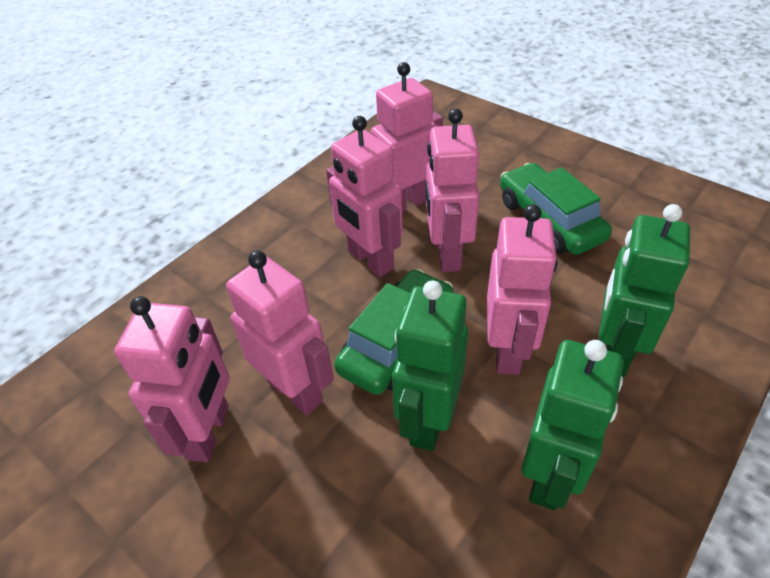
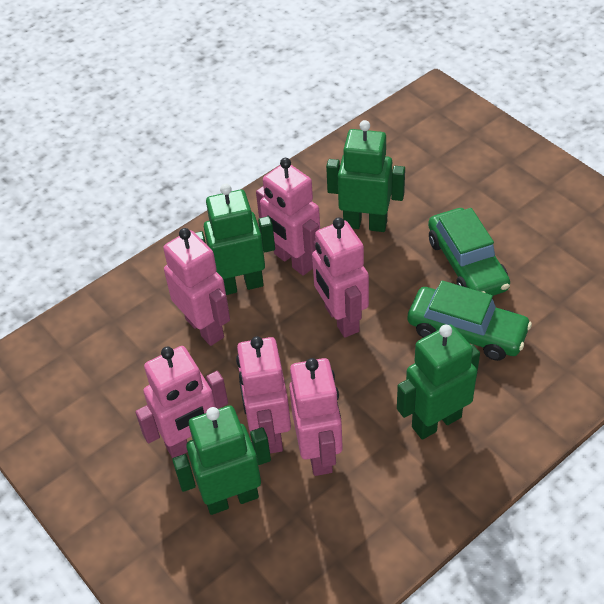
green robot: 3 -> 4

